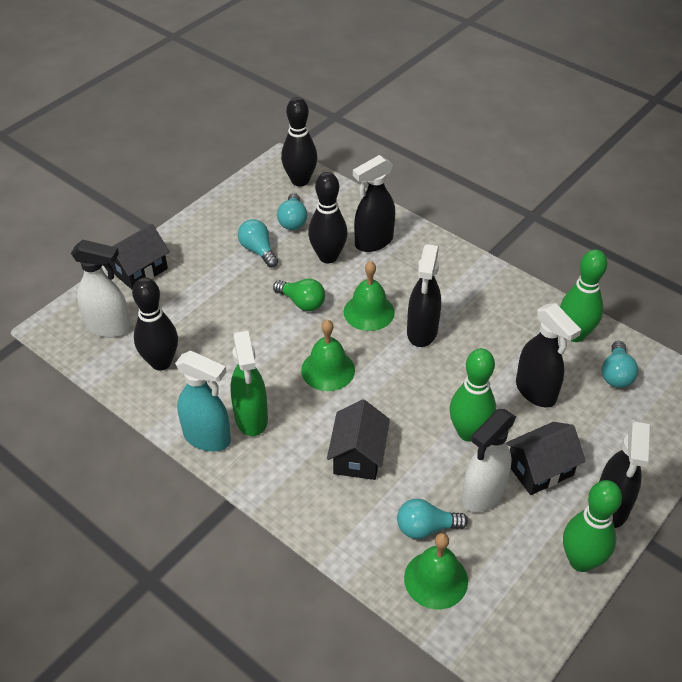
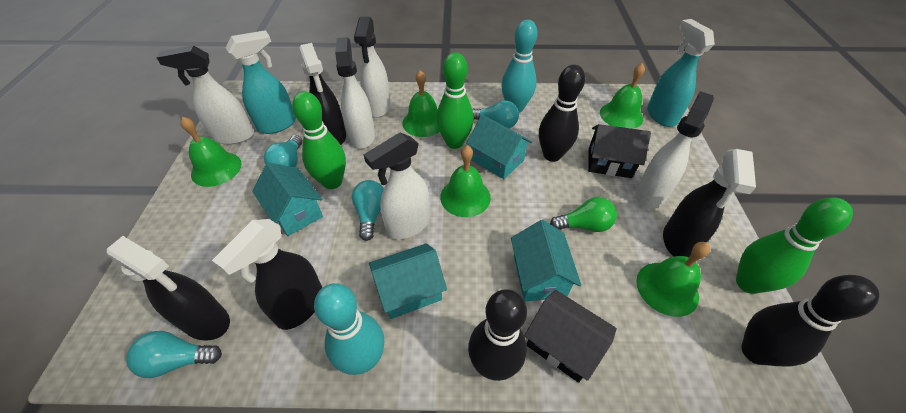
black house: 3 -> 2
green bell: 3 -> 5
green spray bottle: 1 -> 0
turquoise bowling pin: 0 -> 2
turquoise house: 0 -> 4
turquoise spray bottle: 1 -> 2
white spray bottle: 2 -> 5

